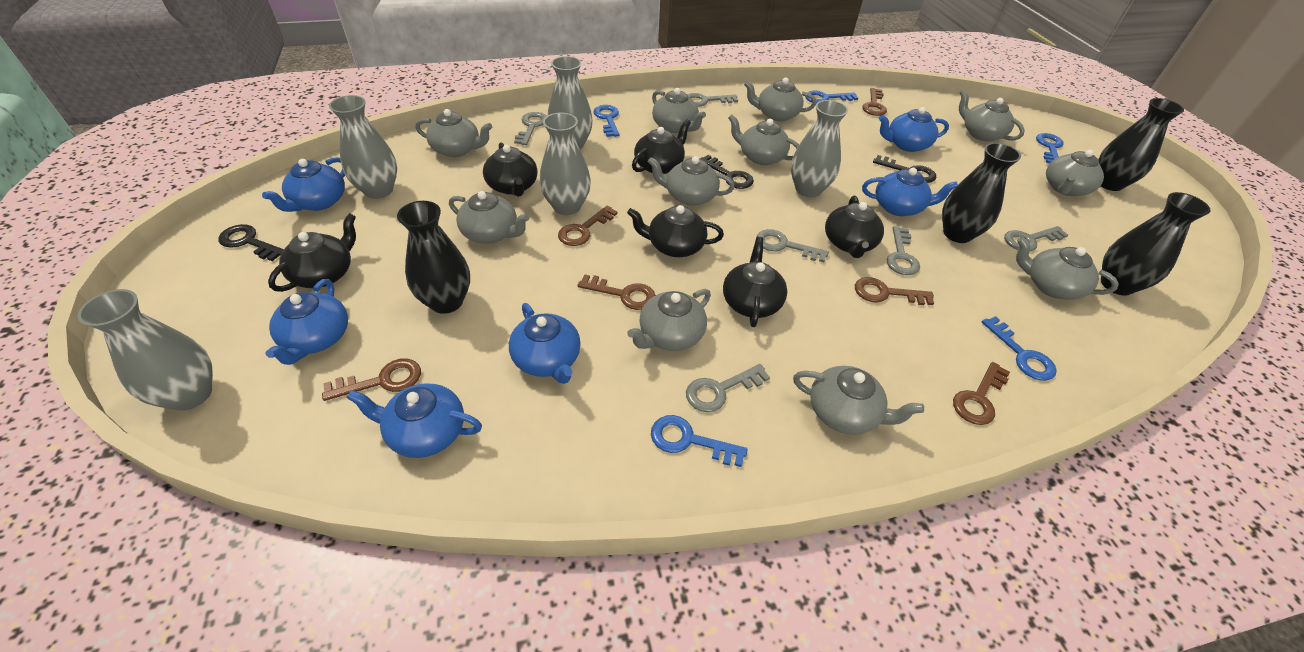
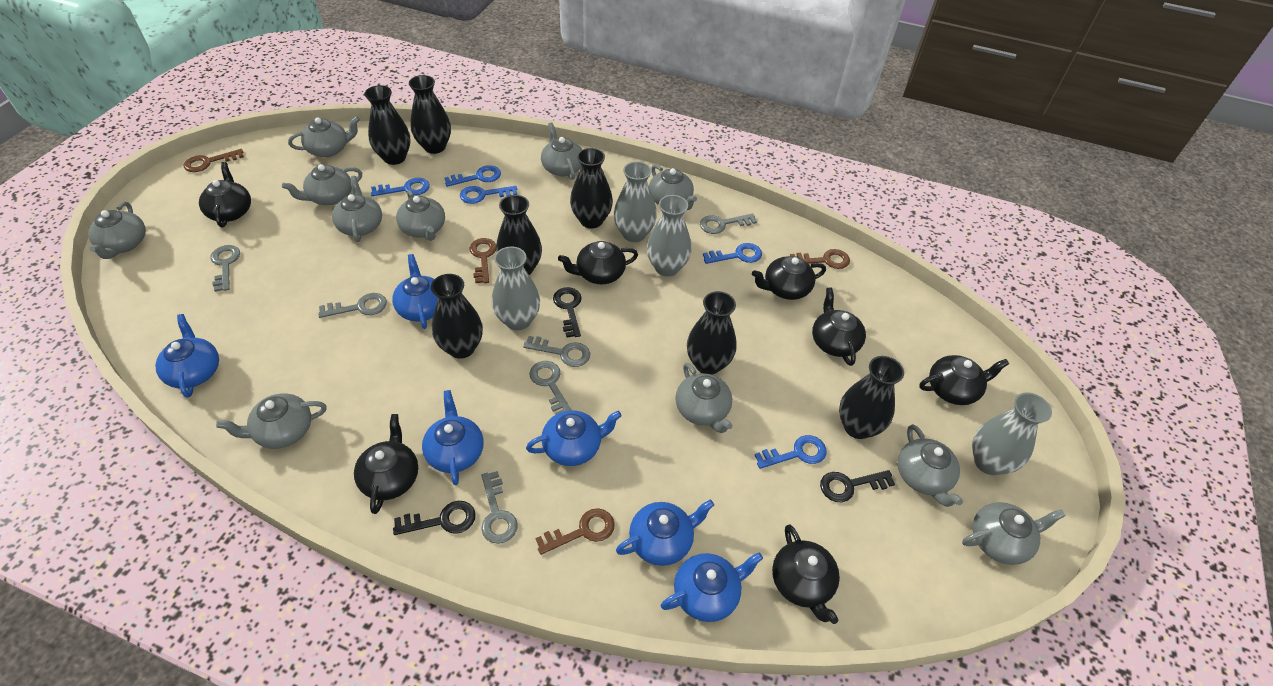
black teapot: 6 -> 7
black vase: 4 -> 7
brown key: 6 -> 4
grey vase: 5 -> 4

